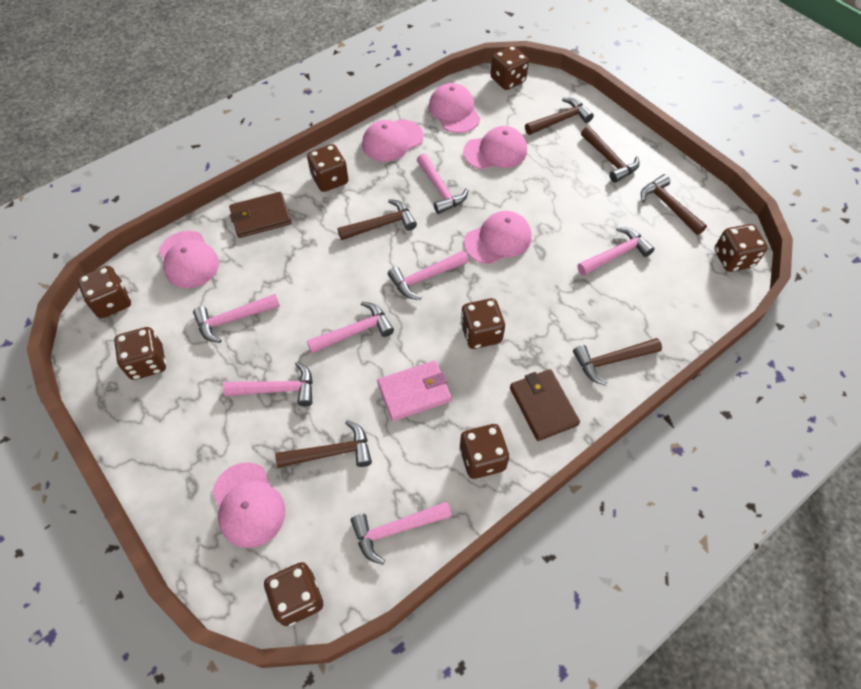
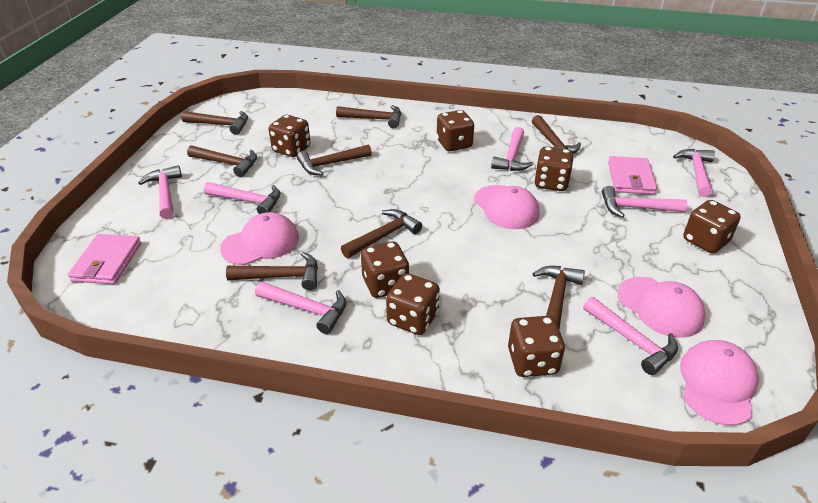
brown dice: 8 -> 7
brown hammer: 6 -> 8
brown wallet: 2 -> 0
pink cap: 6 -> 4
pink wallet: 1 -> 2

